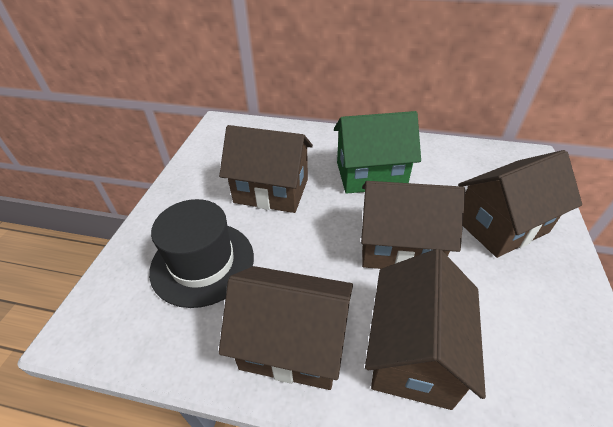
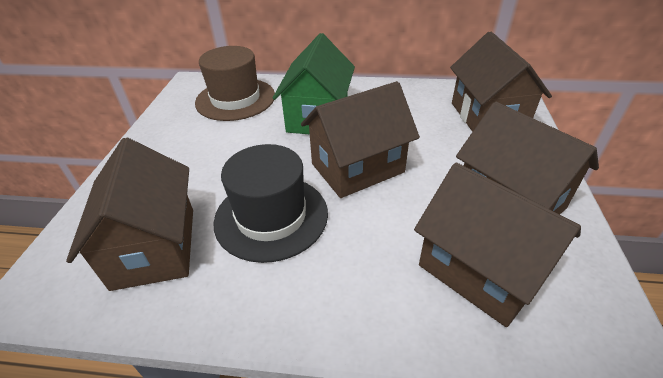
brown hat: 0 -> 1

